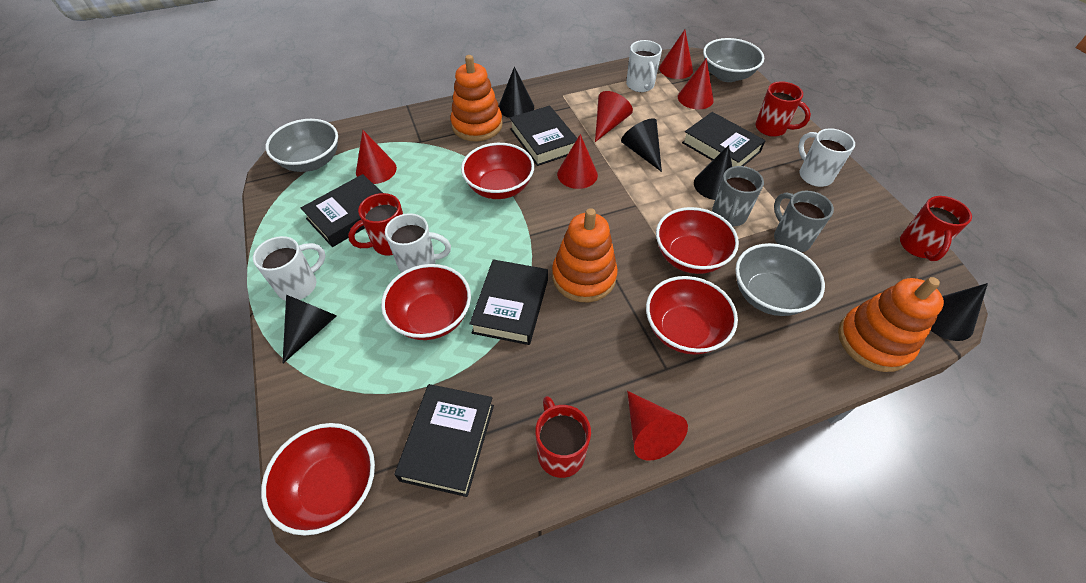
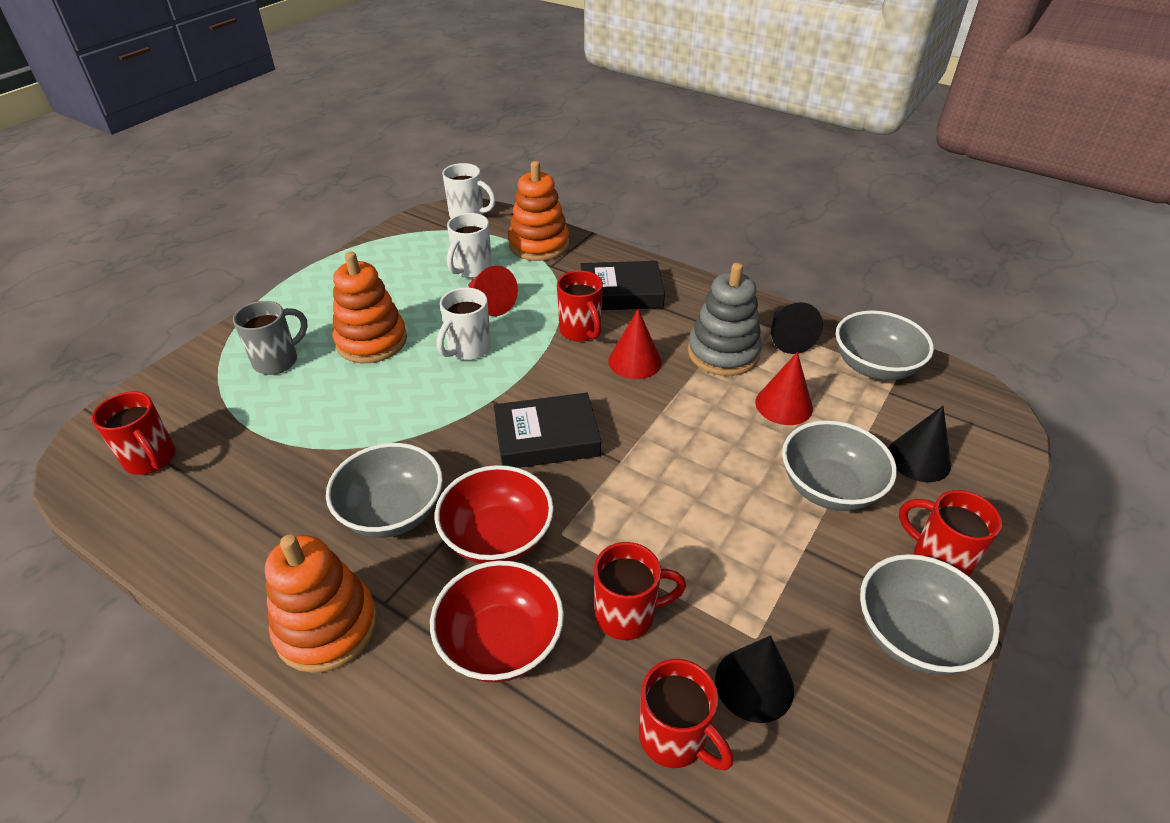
black book: 5 -> 2
black cone: 5 -> 3
grey bowl: 3 -> 4
grey mug: 2 -> 1
grey stacking toy: 0 -> 1
red bowl: 5 -> 2
red cone: 6 -> 3
red mug: 4 -> 5
white mug: 4 -> 3

